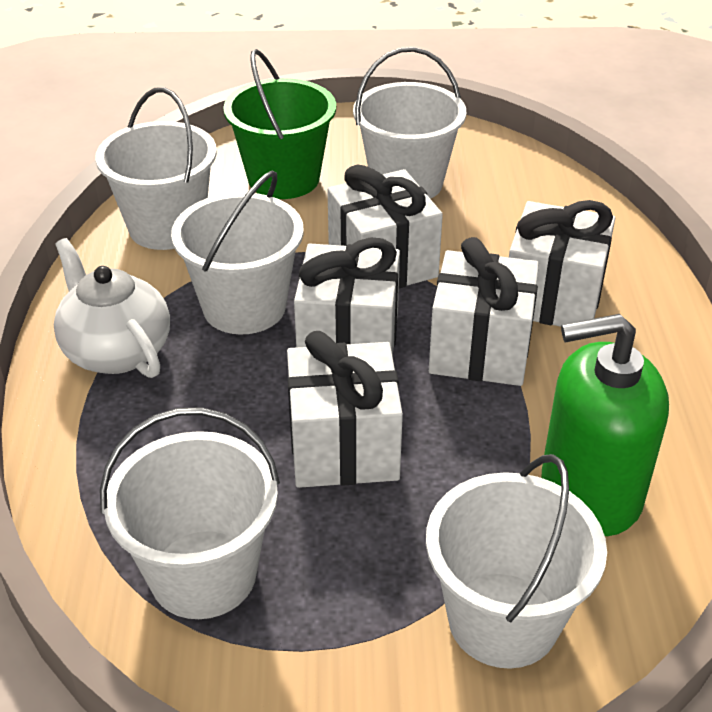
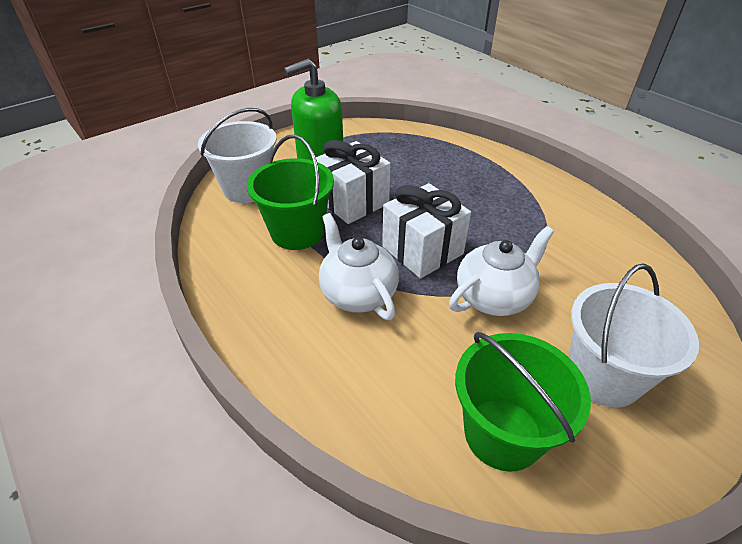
green bucket: 1 -> 2
white bucket: 5 -> 2
white gift: 5 -> 2
white teapot: 1 -> 2

